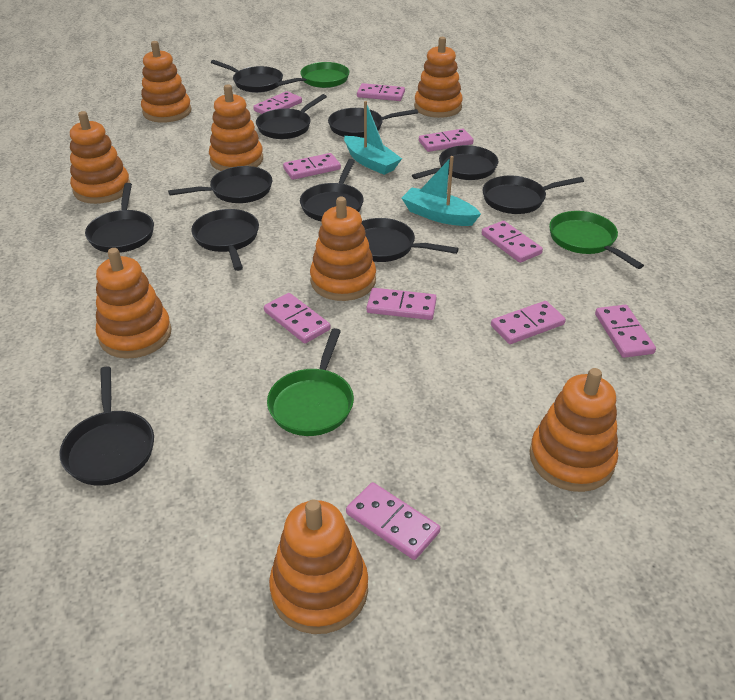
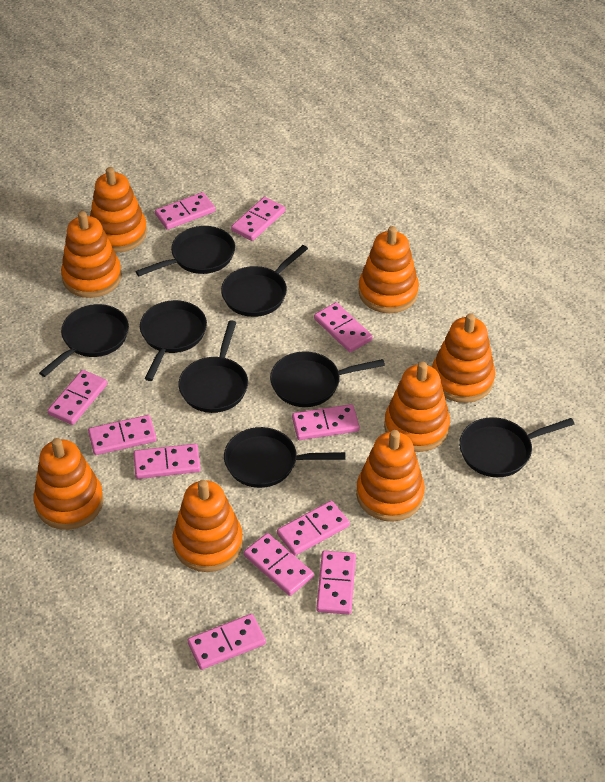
black pan: 11 -> 8
green pan: 3 -> 0
pink domino: 10 -> 11
turquoise boat: 2 -> 0

